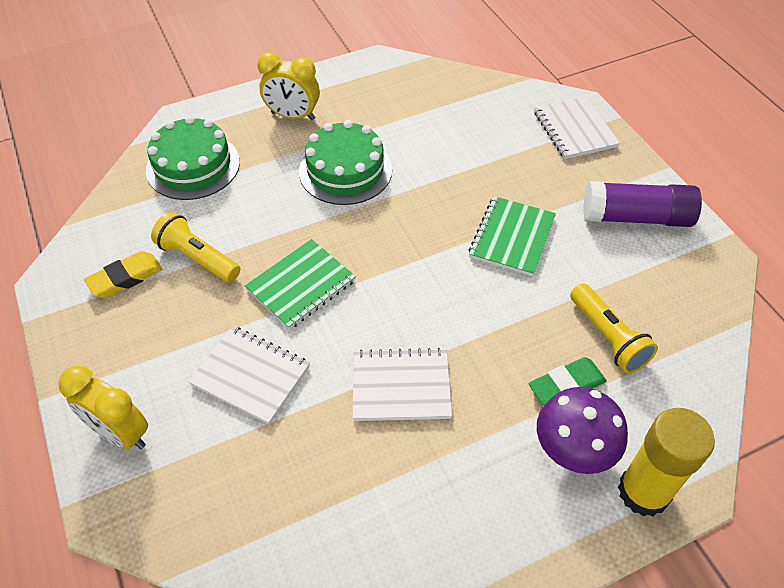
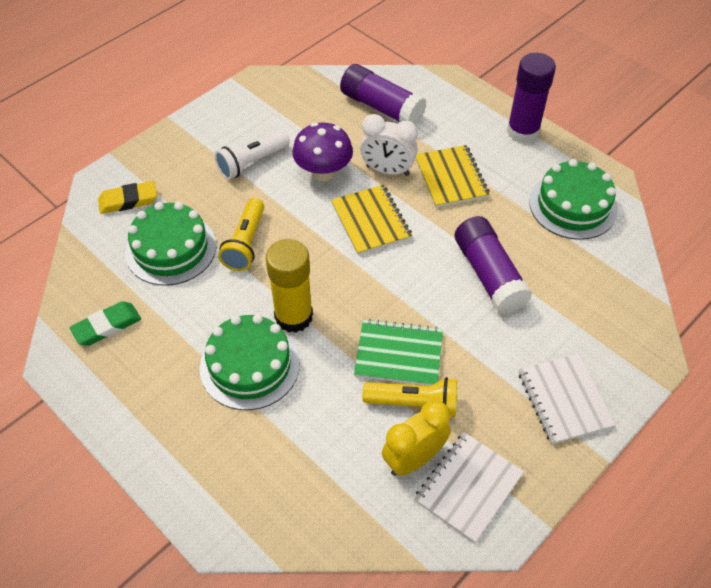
green cake: 2 -> 3
green notebook: 2 -> 1
purple glue stick: 1 -> 3
white clock: 0 -> 1
white flashlight: 0 -> 1
white notebook: 3 -> 2
yellow clock: 2 -> 1
yellow notebook: 0 -> 2

